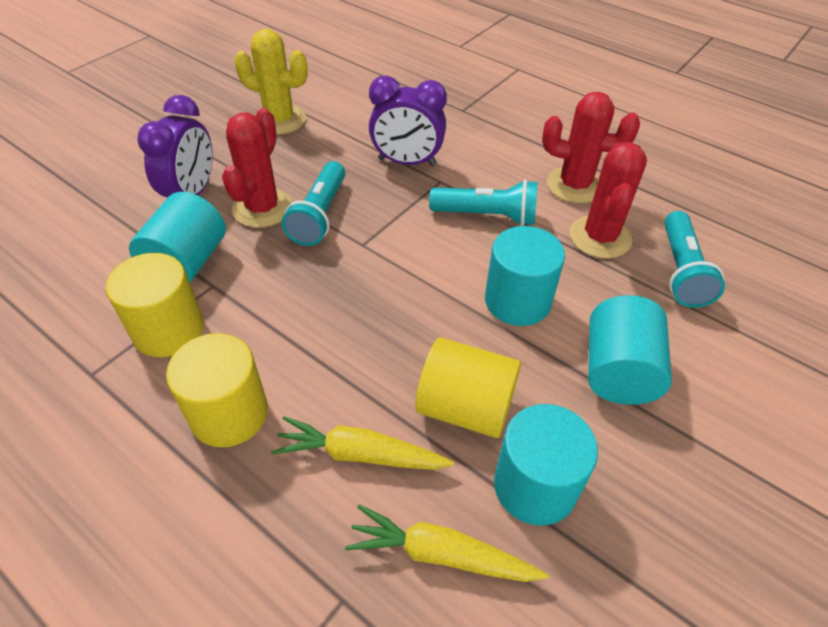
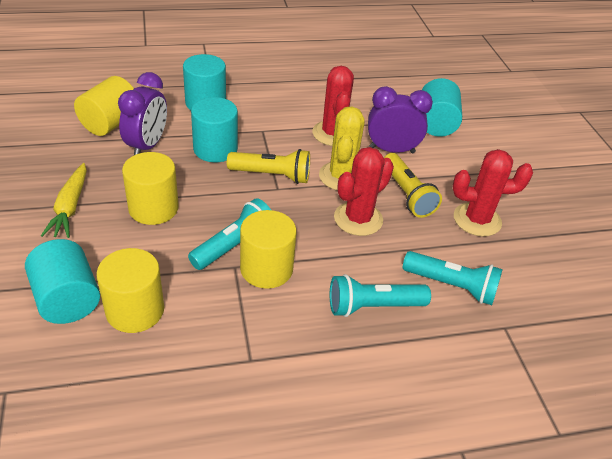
yellow carrot: 2 -> 1
yellow cylinder: 3 -> 4
yellow flashlight: 0 -> 2

